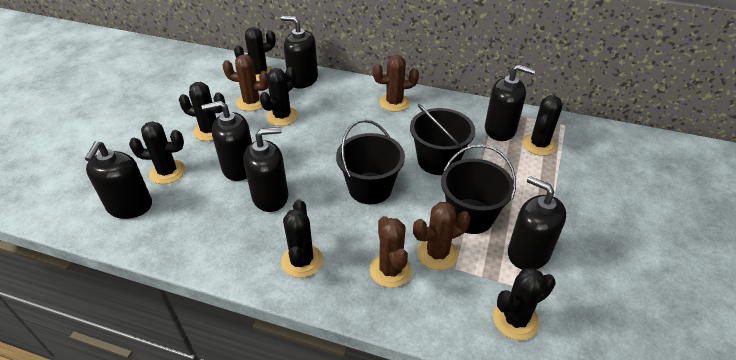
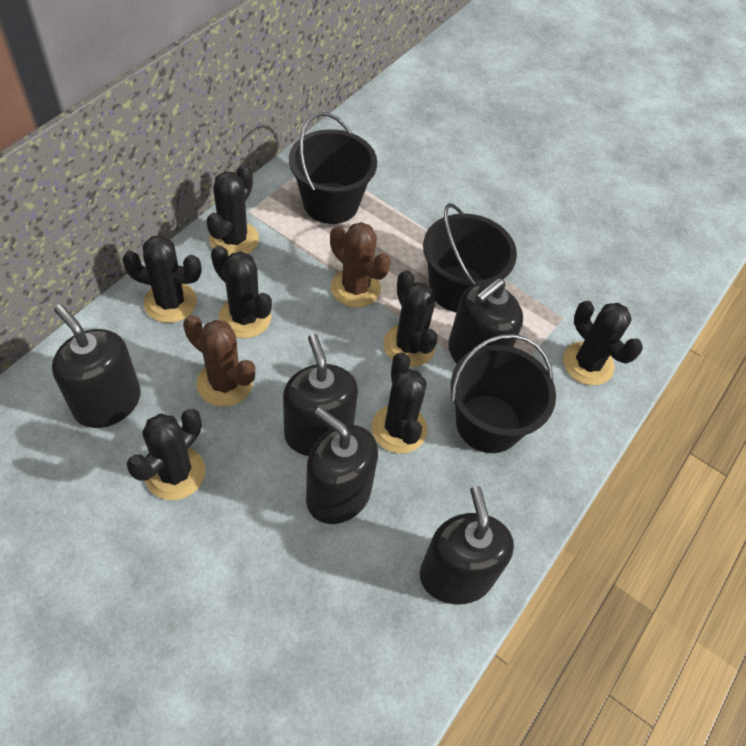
black soap dispenser: 6 -> 5
brown cactus: 4 -> 2

